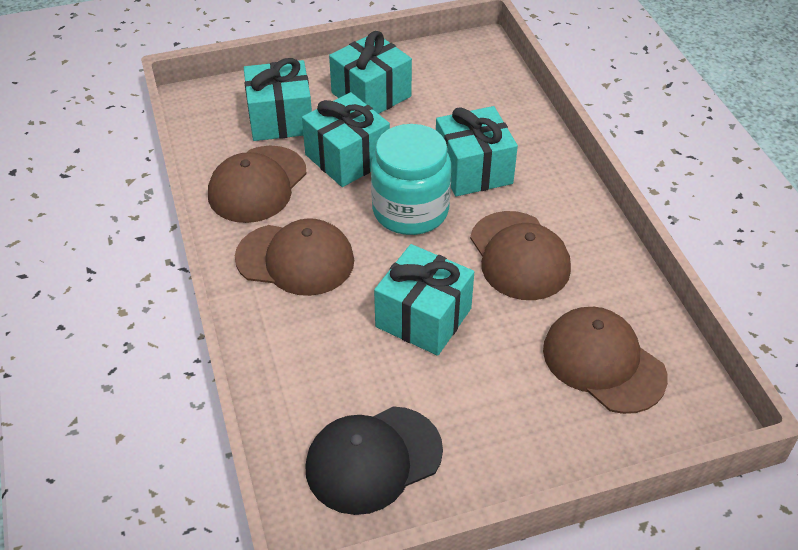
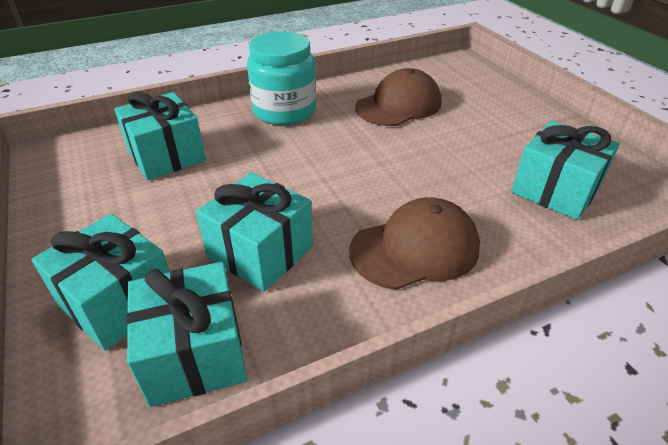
black cap: 1 -> 0
brown cap: 4 -> 2

